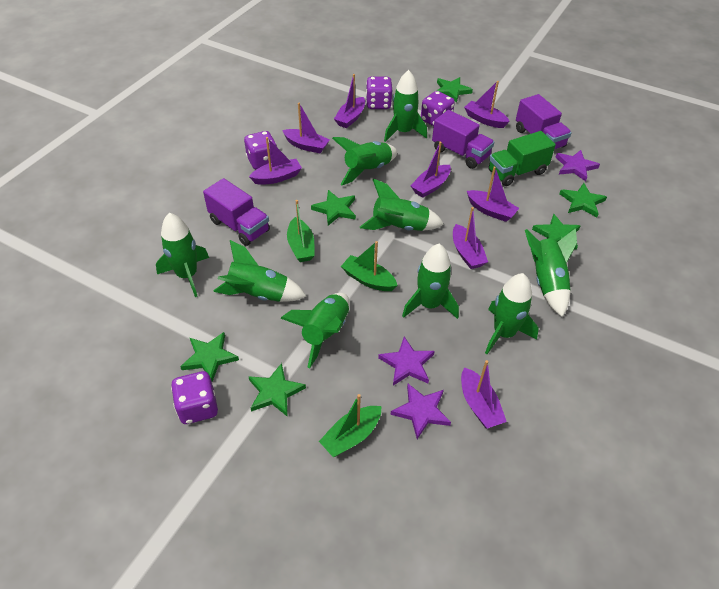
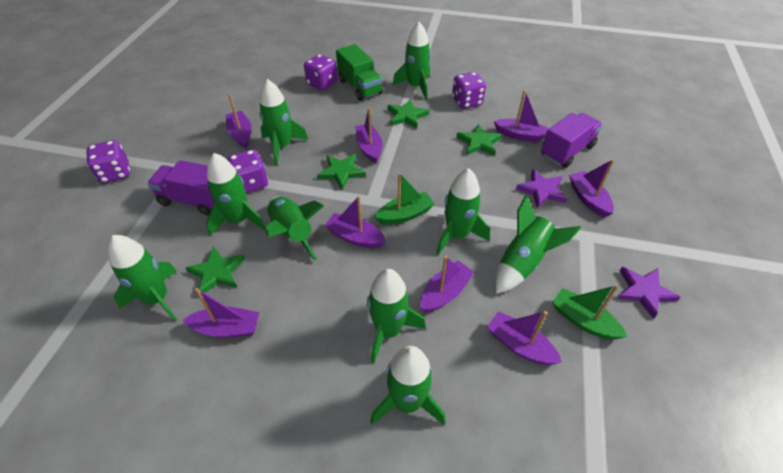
green boat: 3 -> 2
green star: 6 -> 4
purple star: 3 -> 2
purple truck: 3 -> 2

